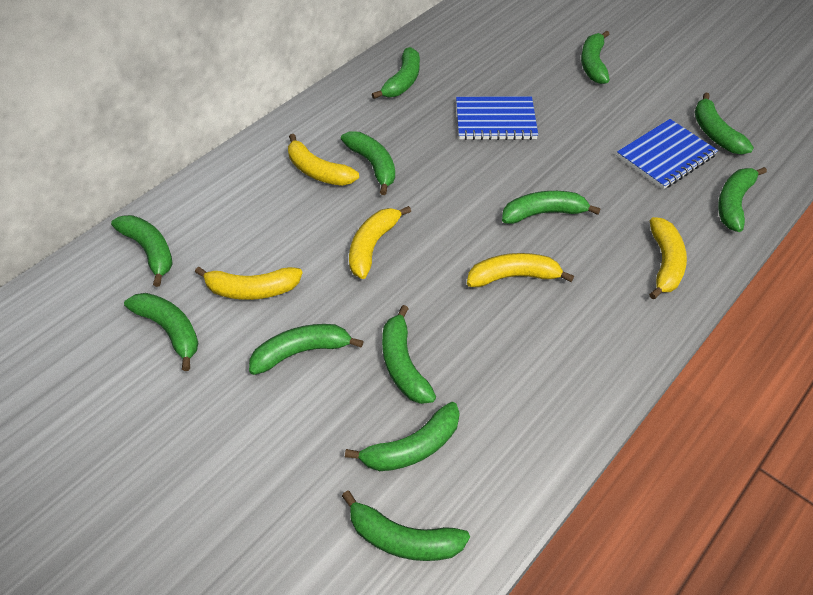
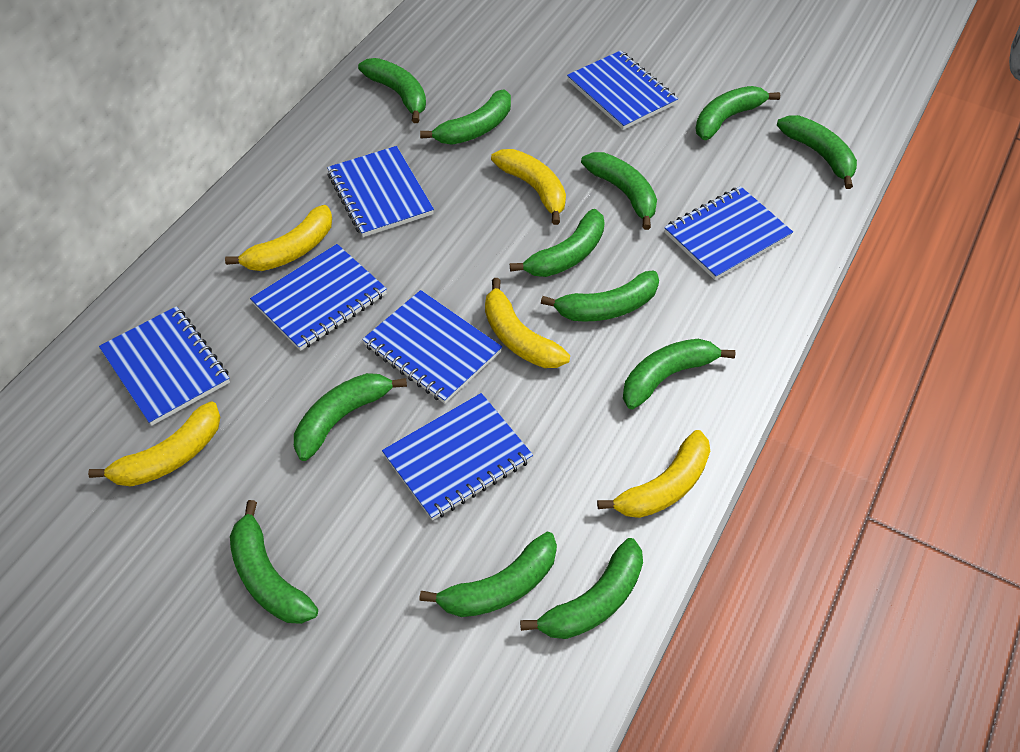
blue notebook: 2 -> 7

